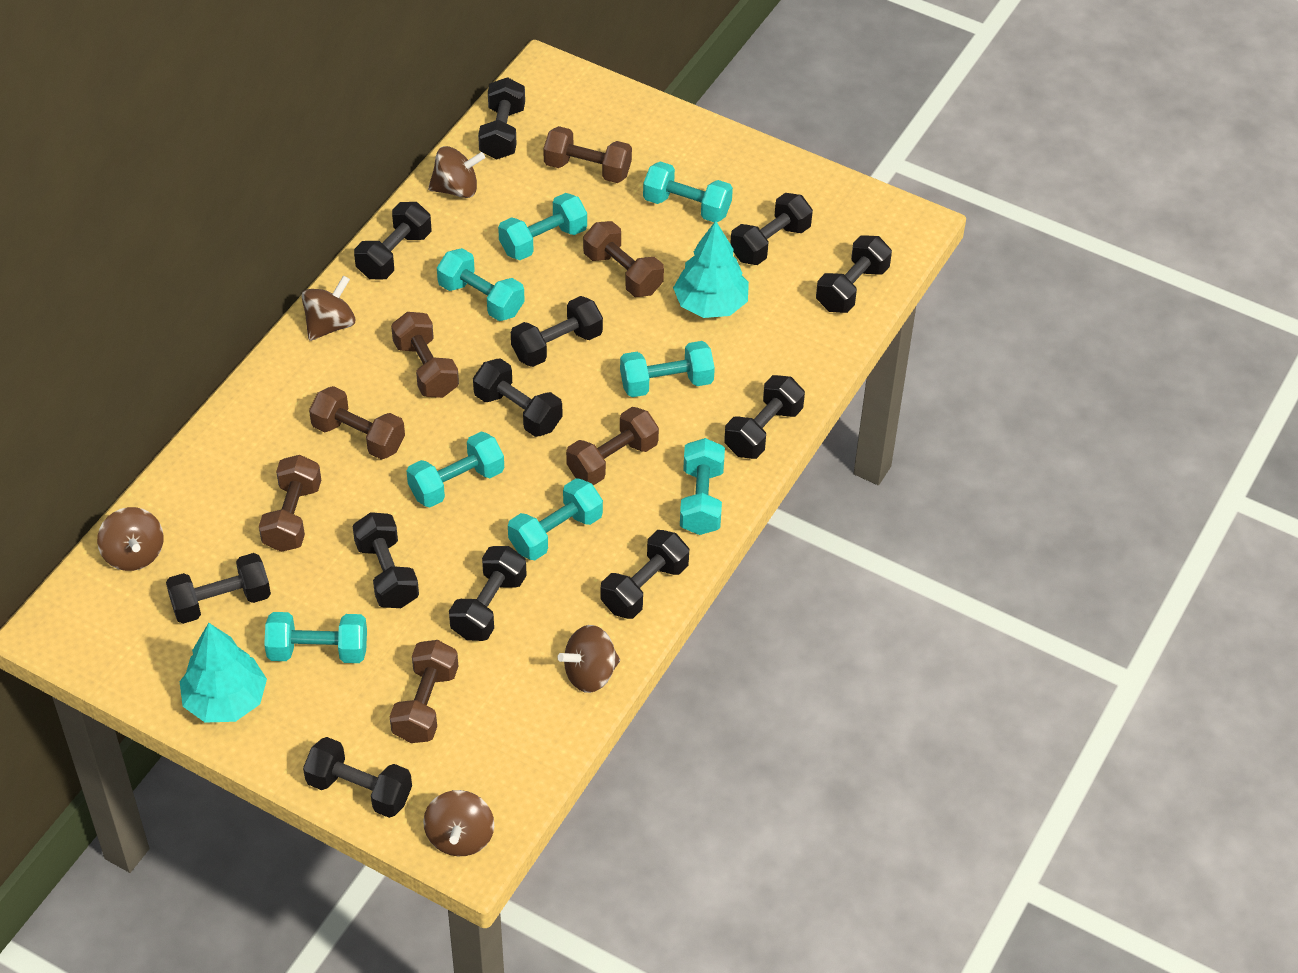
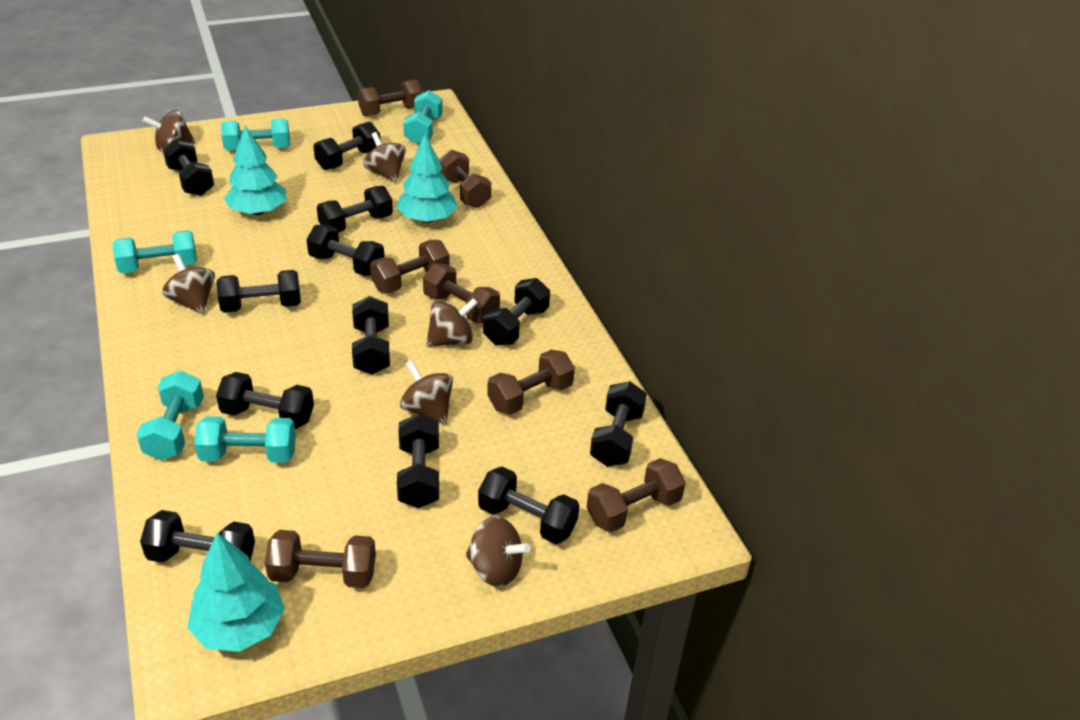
brown spinning top: 5 -> 6
turquoise dumbbell: 8 -> 5
turquoise tree: 2 -> 3

